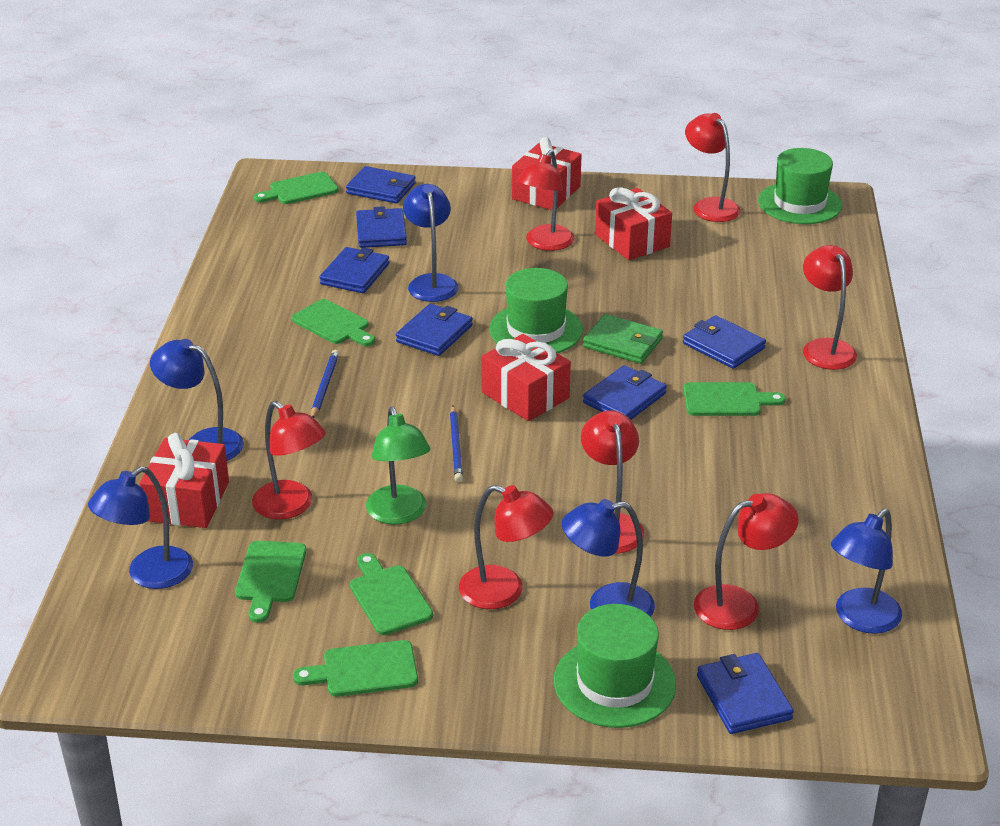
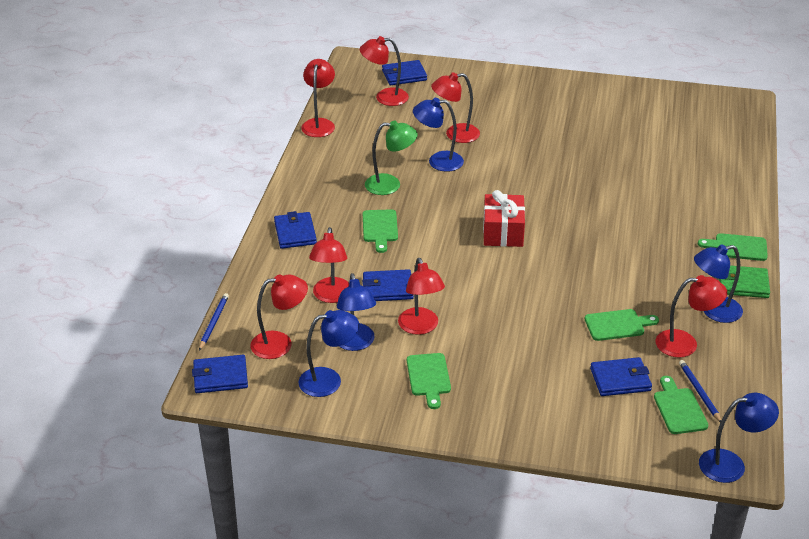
blue wallet: 7 -> 5
green cutting board: 6 -> 5
green hat: 3 -> 0
red gift: 4 -> 1

